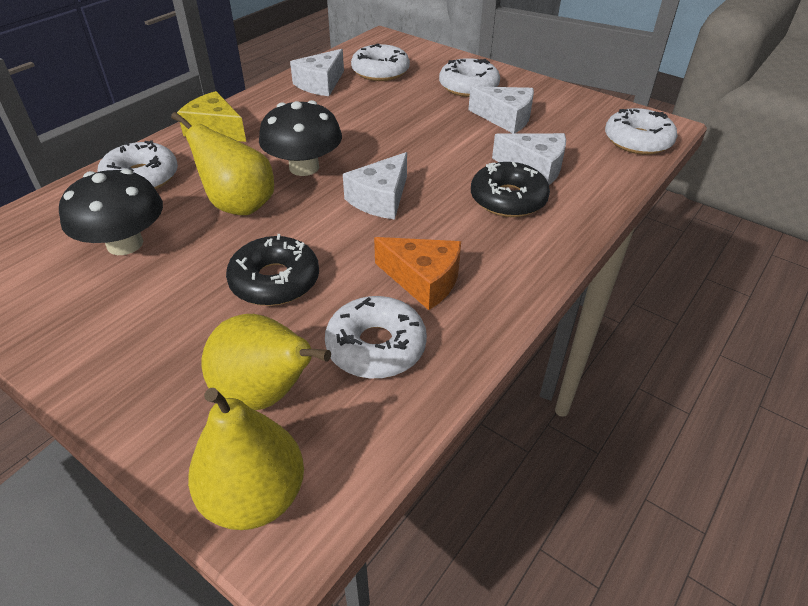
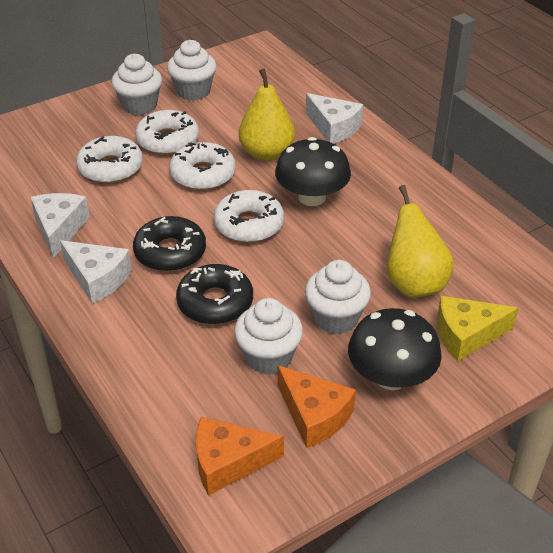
orange cheese: 1 -> 2
white cheese: 4 -> 3
white cupcake: 0 -> 4
white donut: 5 -> 4
yellow pear: 3 -> 2

